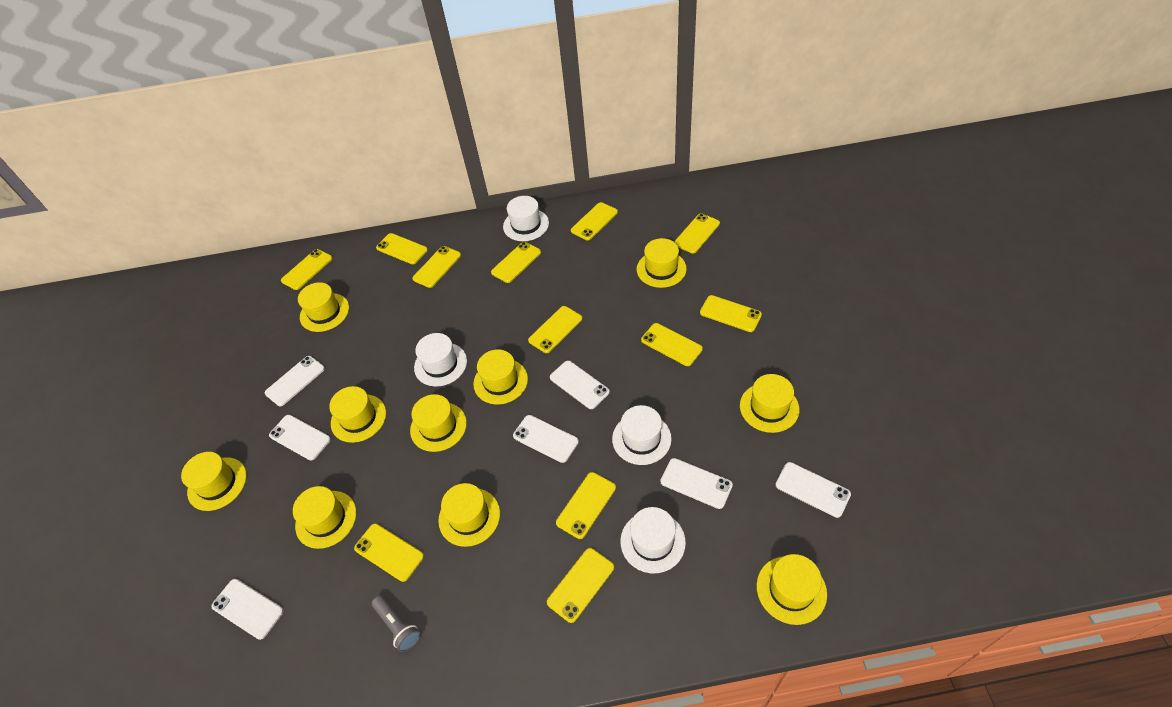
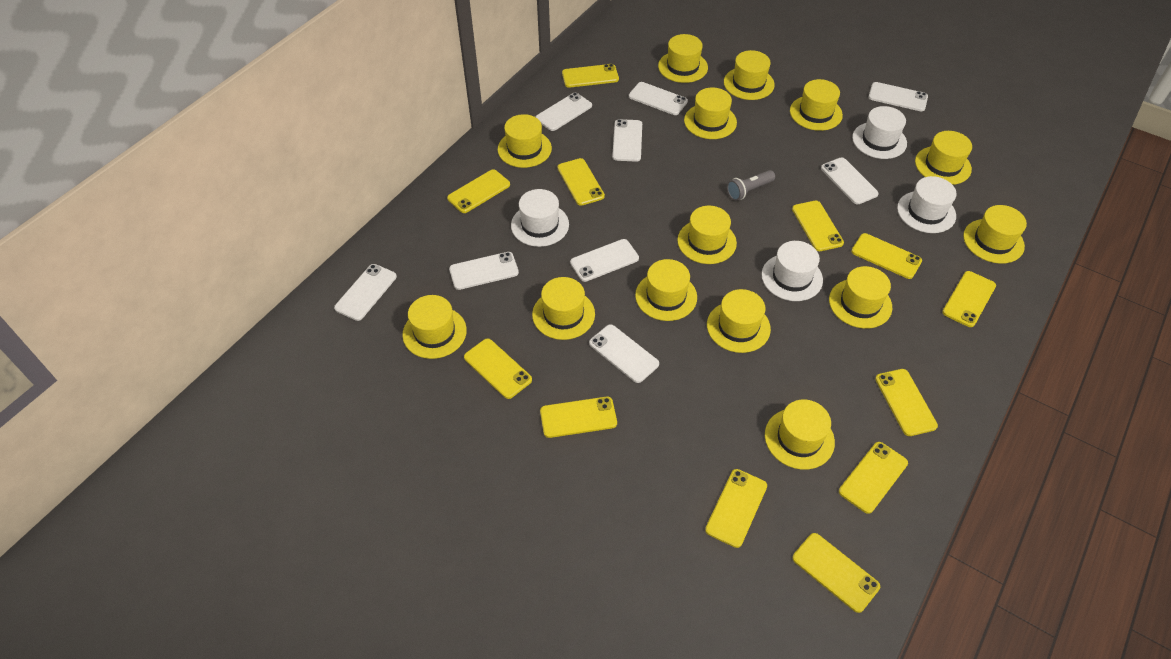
white phone: 7 -> 9
yellow hat: 10 -> 14

